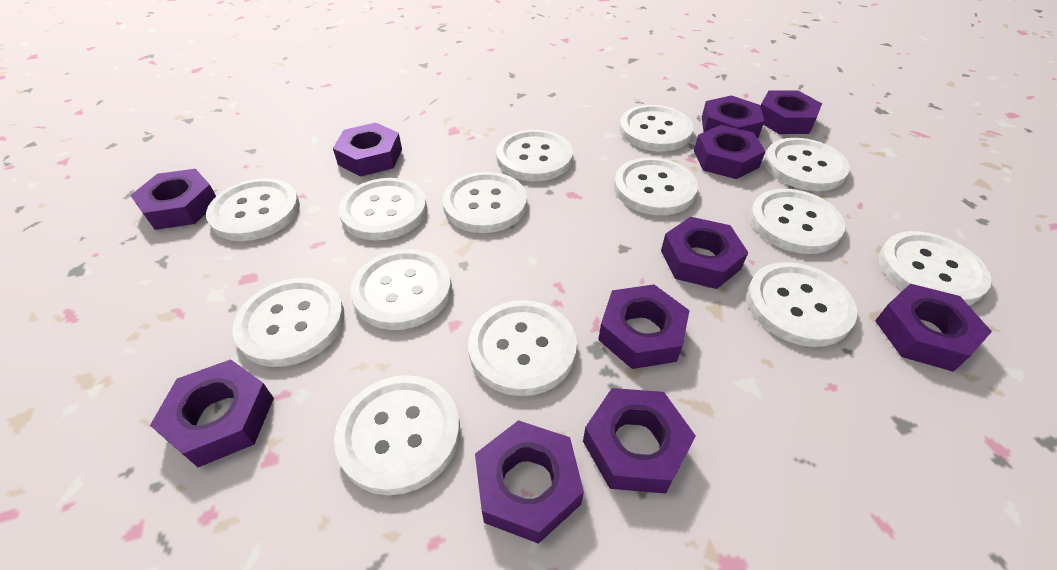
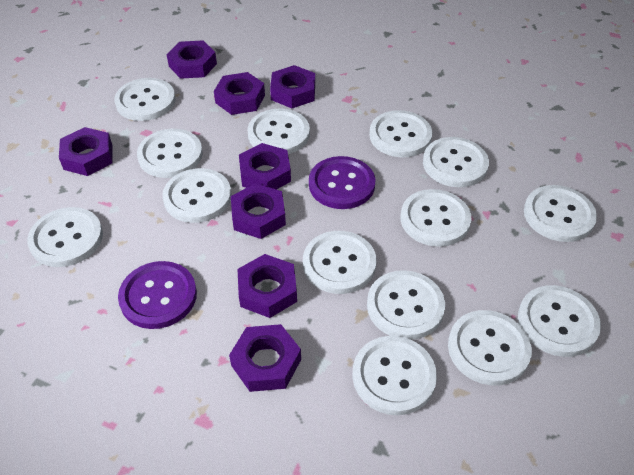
purple button: 0 -> 2
purple nut: 11 -> 8

